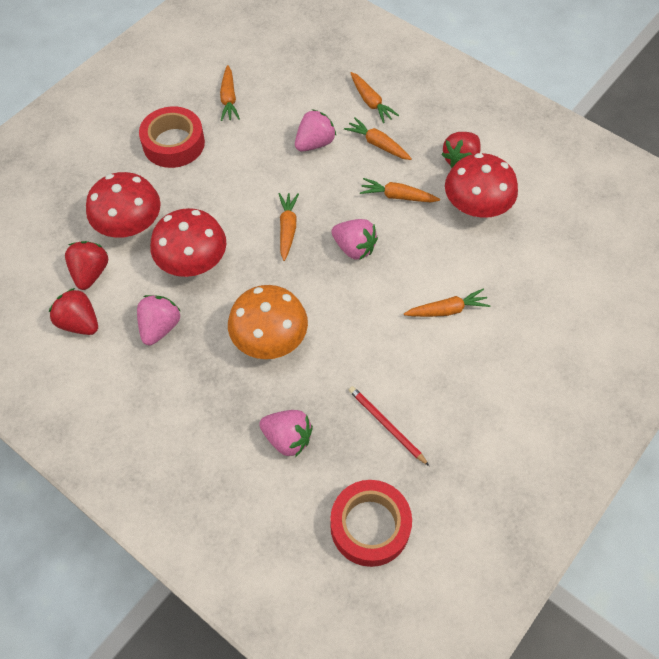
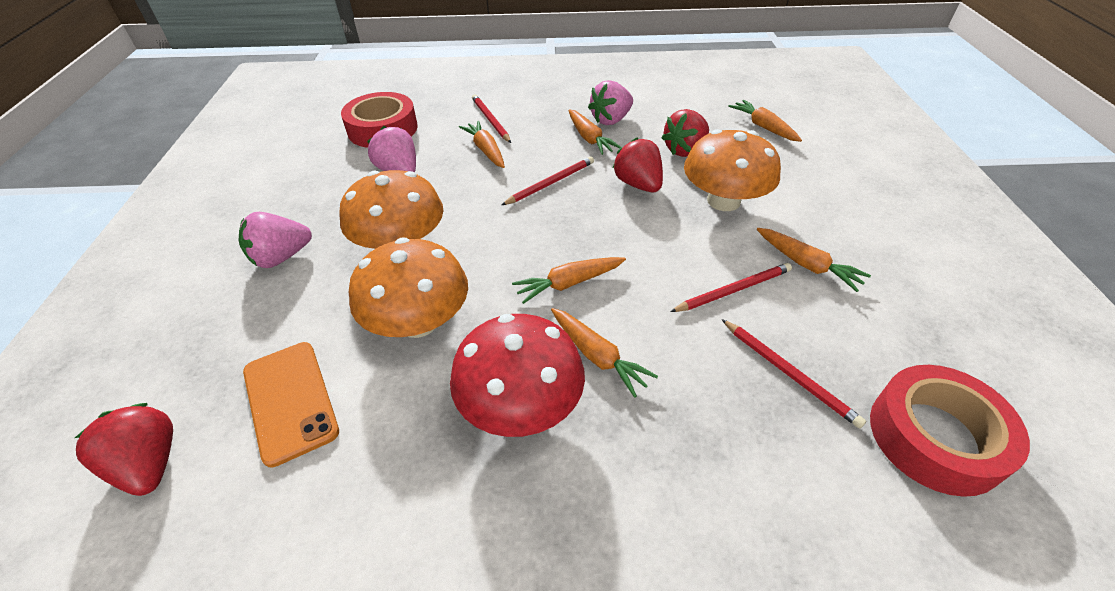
orange mushroom: 1 -> 3
orange phone: 0 -> 1
pink strawberry: 4 -> 3
red mushroom: 3 -> 1
red pencil: 1 -> 4

